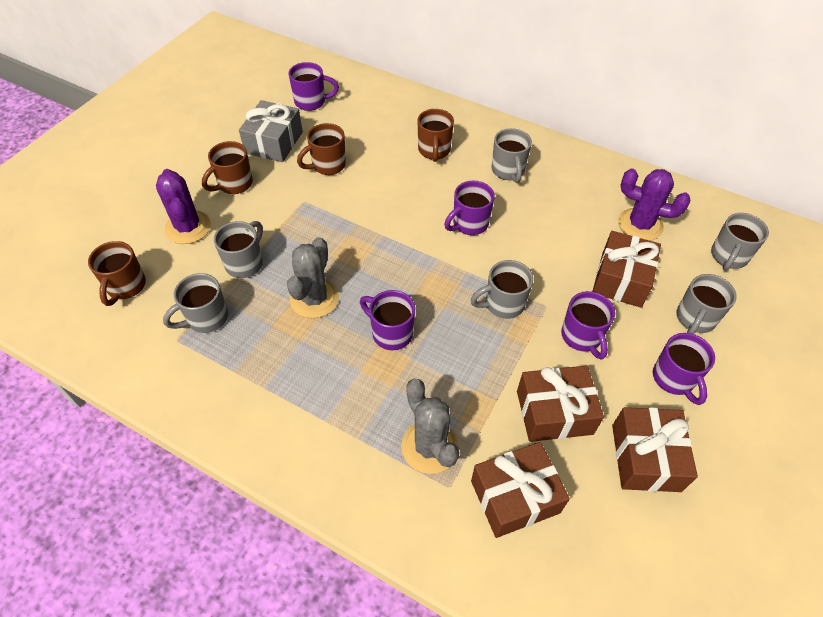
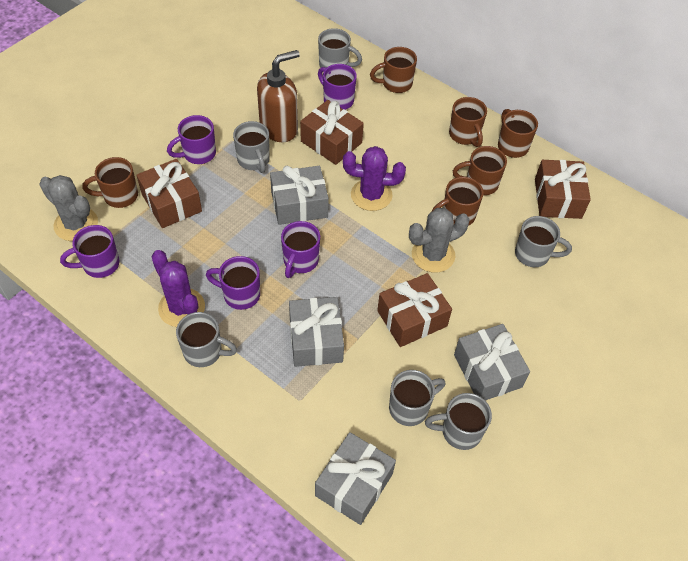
brown mug: 4 -> 6
brown soap dispenser: 0 -> 1
grey gift: 1 -> 4

